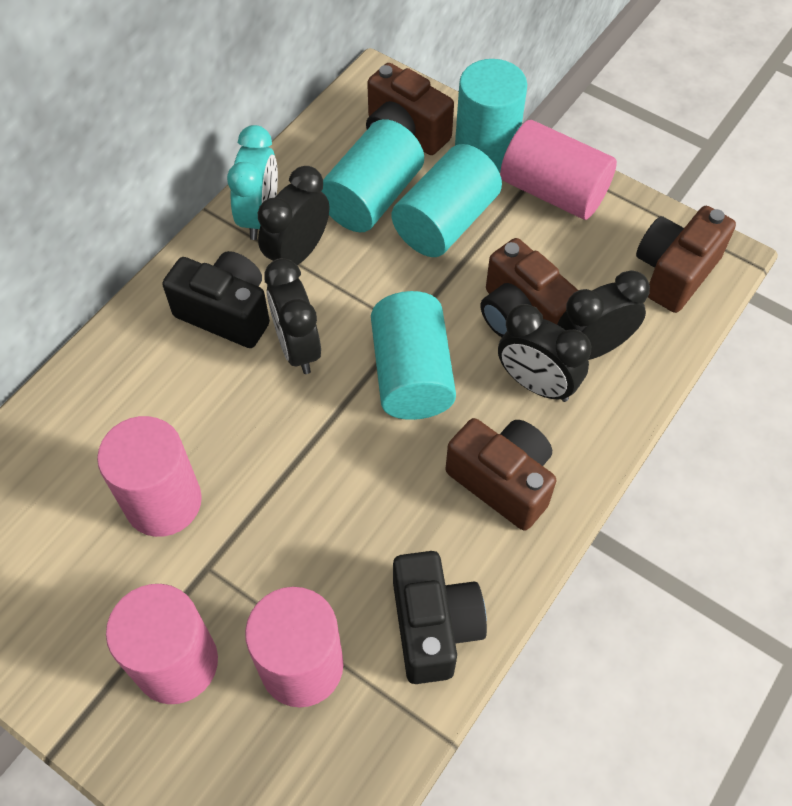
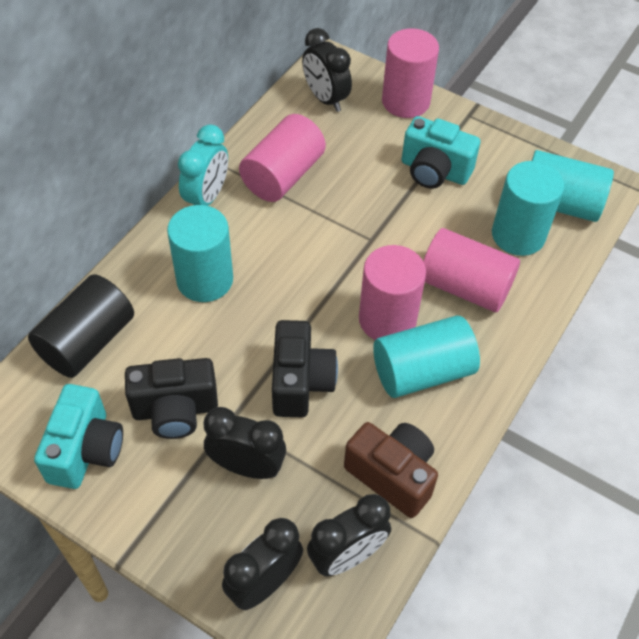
black cylinder: 0 -> 1
brown camera: 4 -> 1
turquoise camera: 0 -> 2

